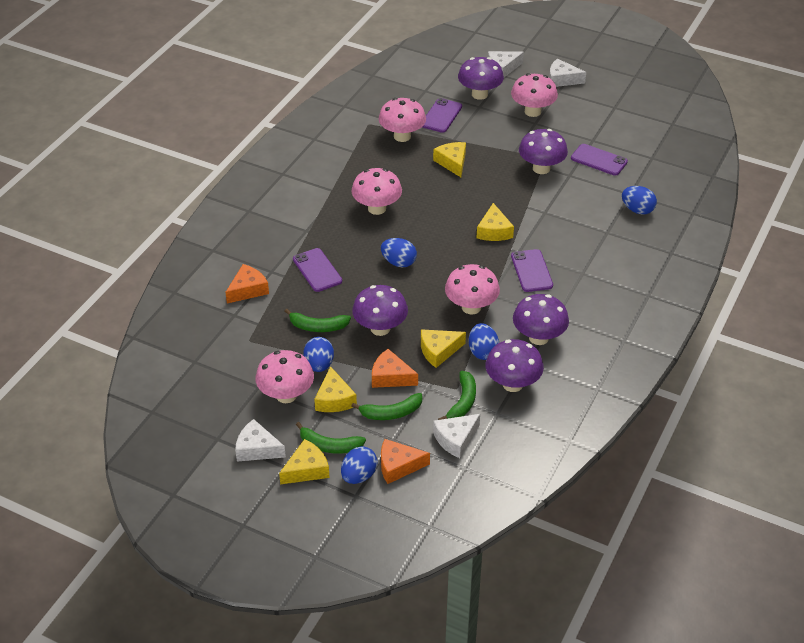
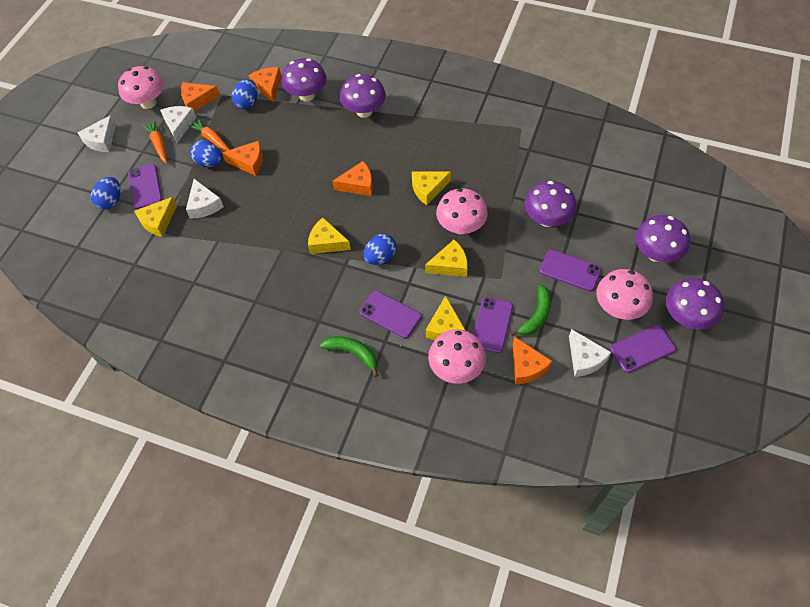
blue egg: 5 -> 4
green banana: 4 -> 2
orange carrot: 0 -> 2
orange cheese: 3 -> 5
pink mushroom: 5 -> 4
purple phone: 4 -> 5

